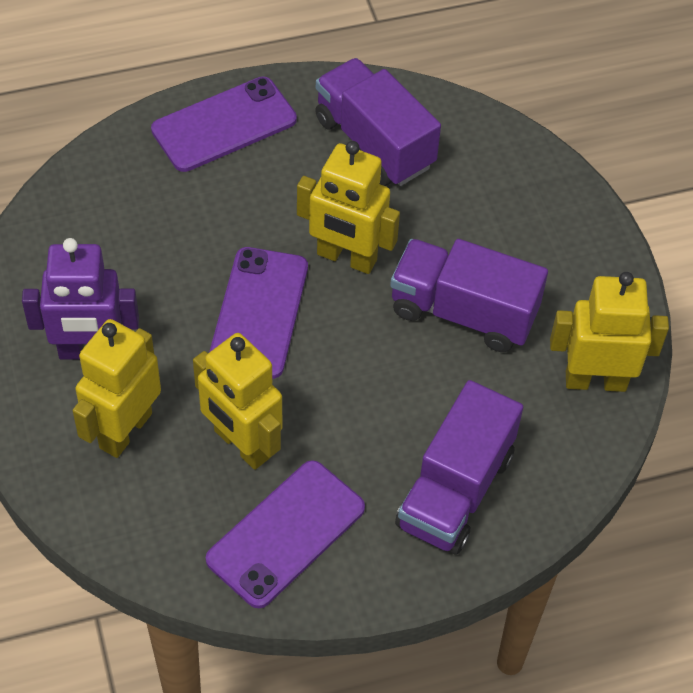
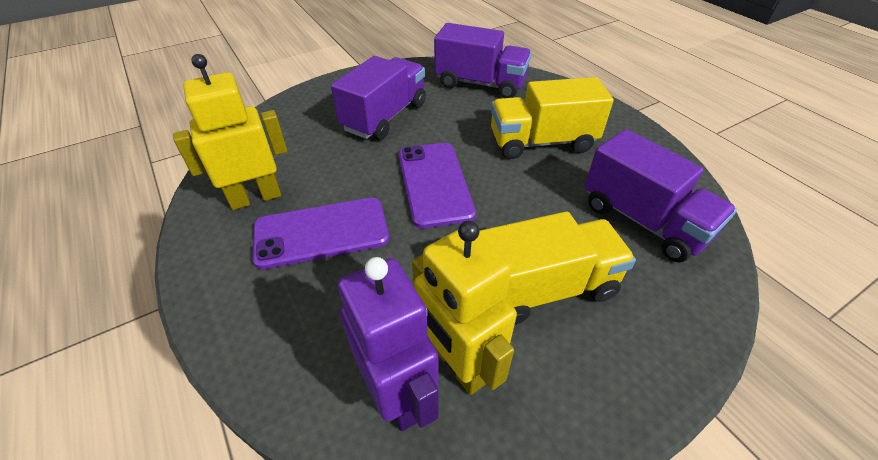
purple phone: 3 -> 2
yellow robot: 4 -> 2
yellow truck: 0 -> 2

